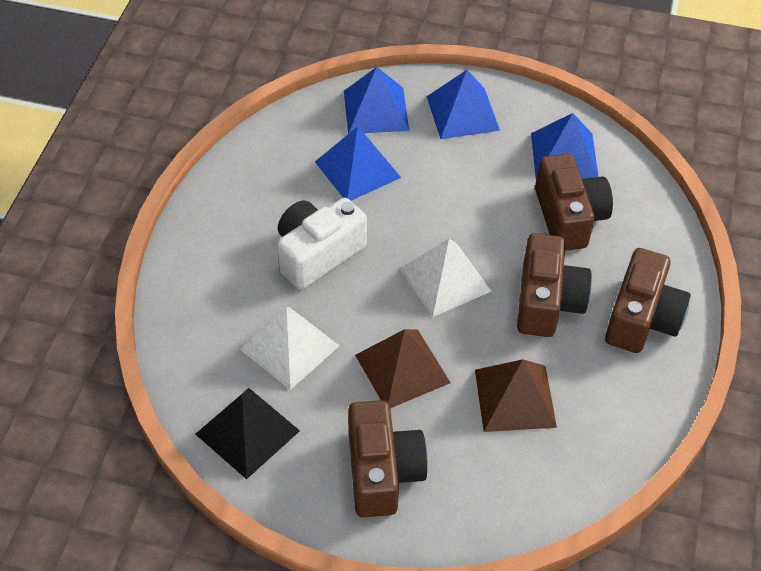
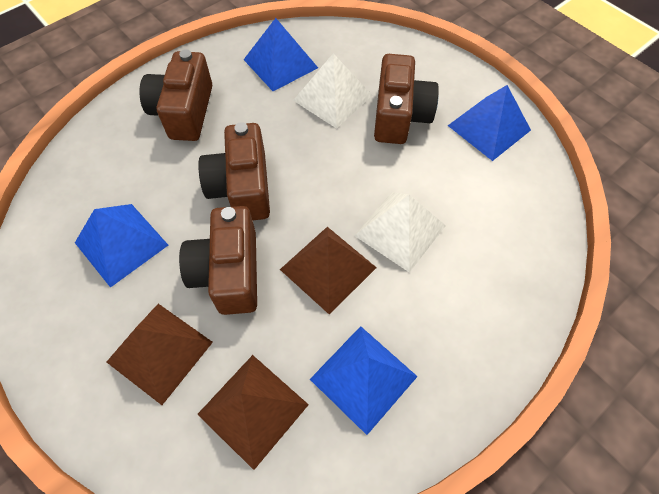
black pyramid: 1 -> 0
brown pyramid: 2 -> 3
white camera: 1 -> 0

